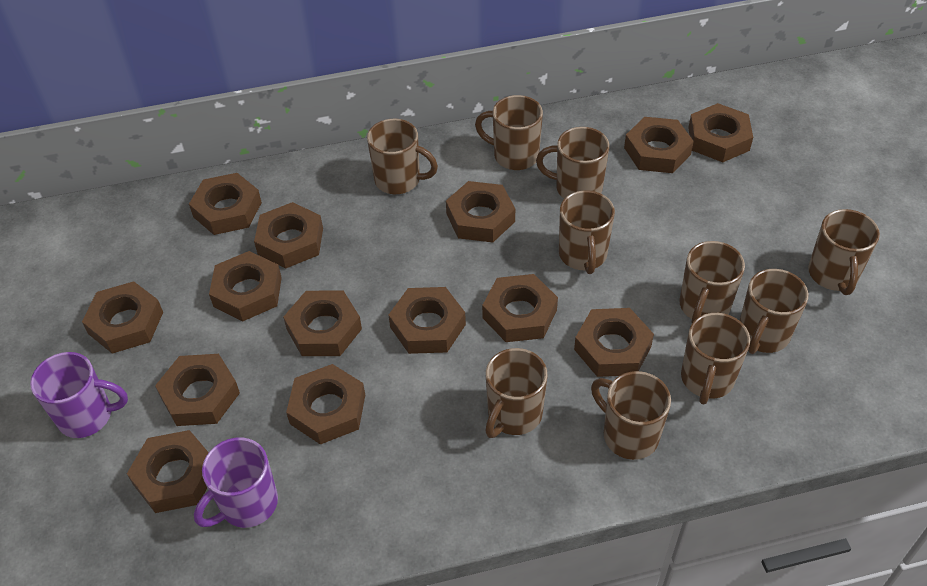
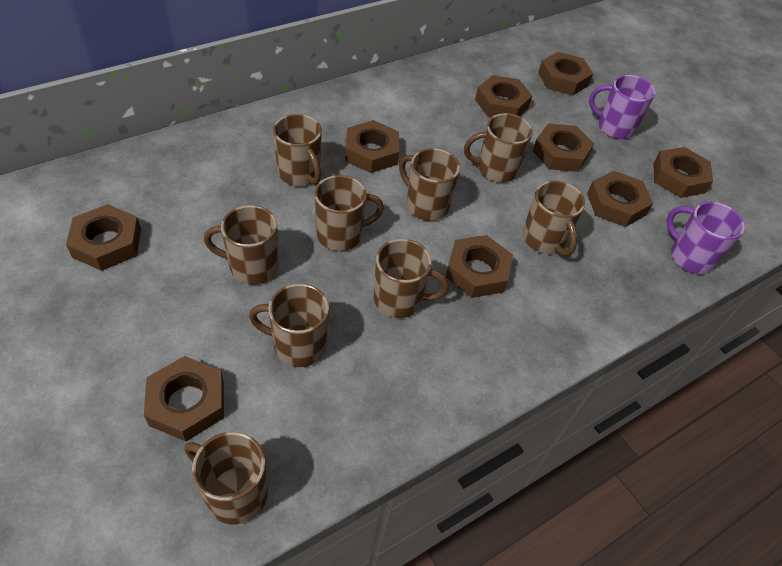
brown mug: 10 -> 9
brown nut: 14 -> 9

